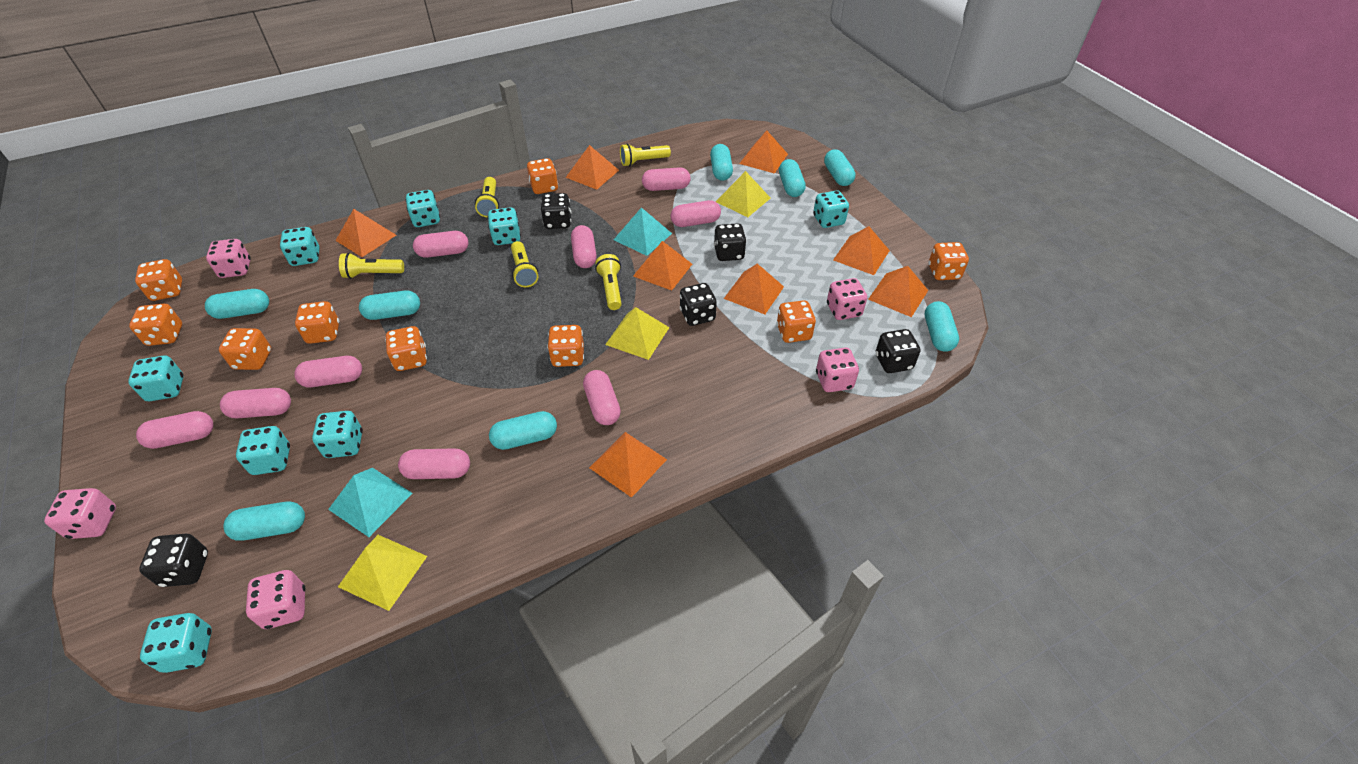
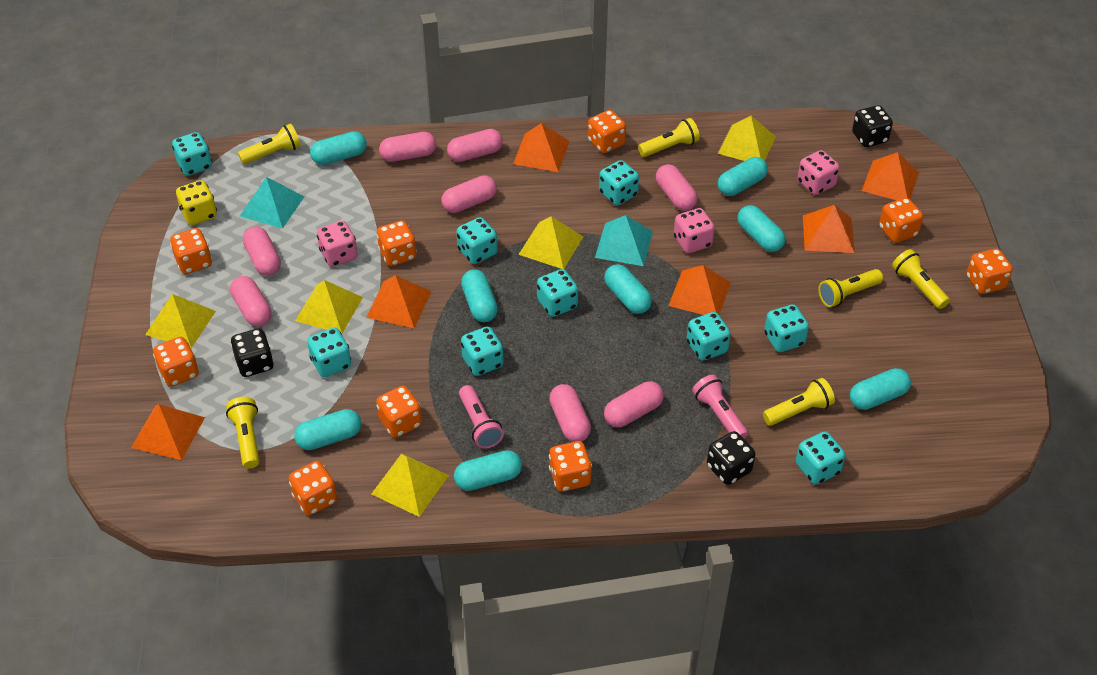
black dice: 5 -> 3
orange pyramid: 8 -> 6
pink capsule: 9 -> 8
pink dice: 5 -> 3
pink flashlight: 0 -> 2
turquoise dice: 8 -> 9
yellow dice: 0 -> 1
yellow flashlight: 5 -> 6
yellow pyramid: 3 -> 5

